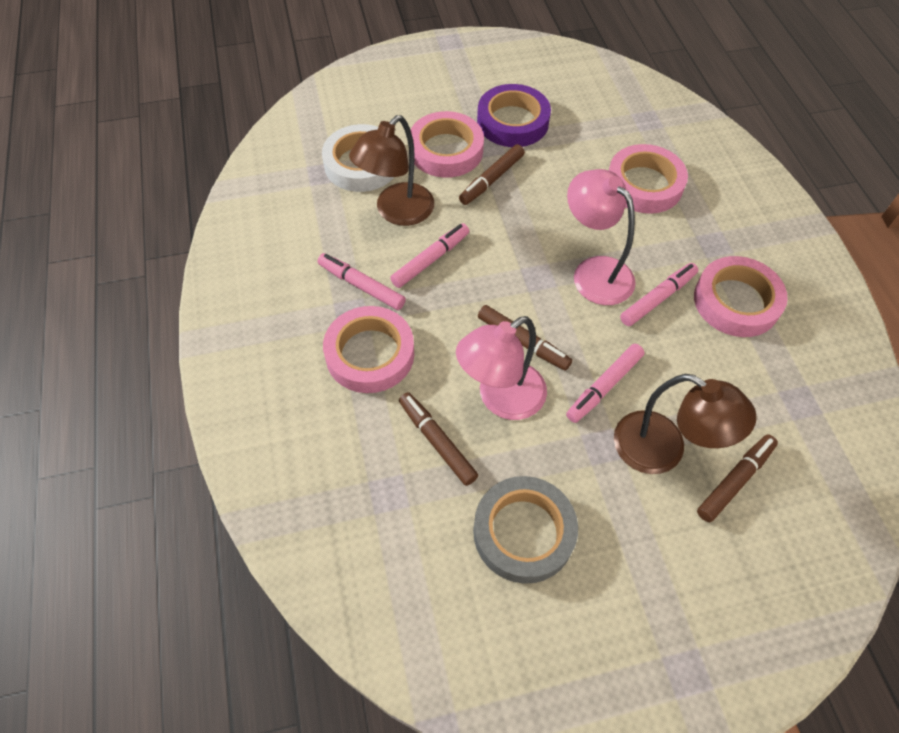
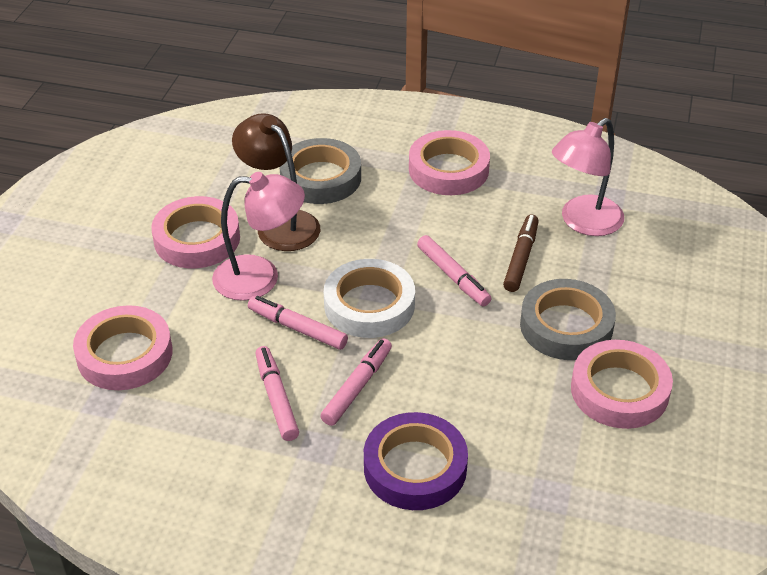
brown lamp: 2 -> 1
brown marker: 4 -> 1
grey tape: 1 -> 2

